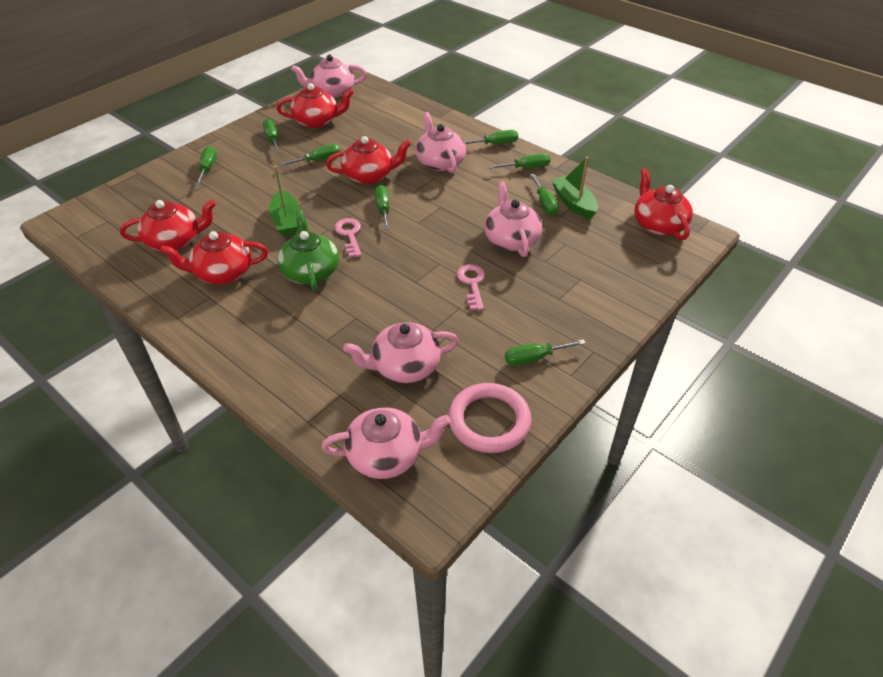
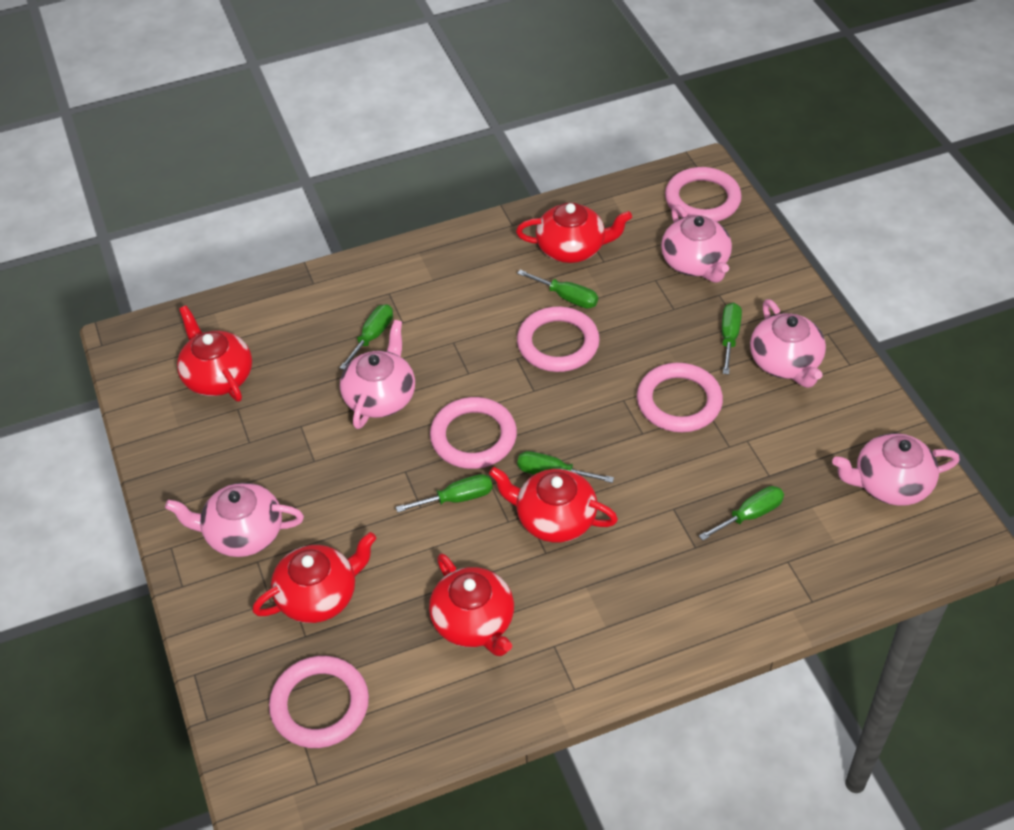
green boat: 2 -> 0
green screwdriver: 8 -> 6
green teapot: 1 -> 0
pink key: 2 -> 0
pink ring: 1 -> 5

